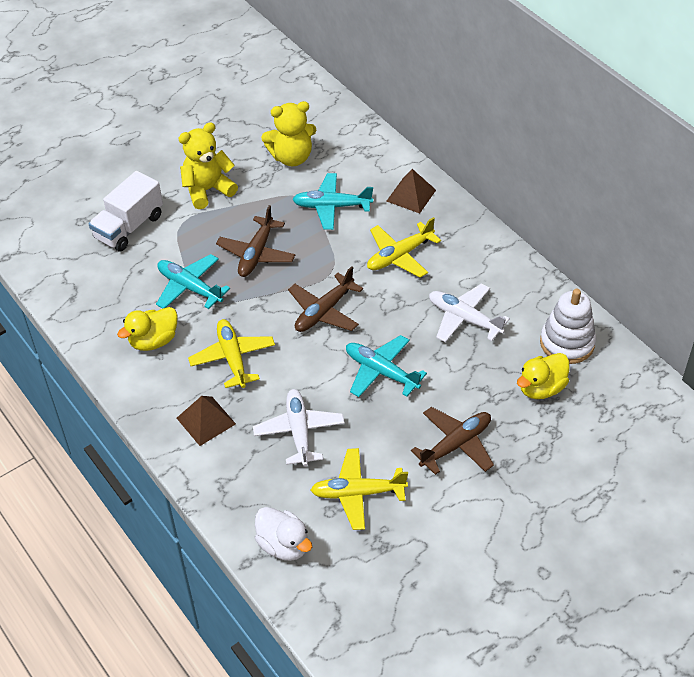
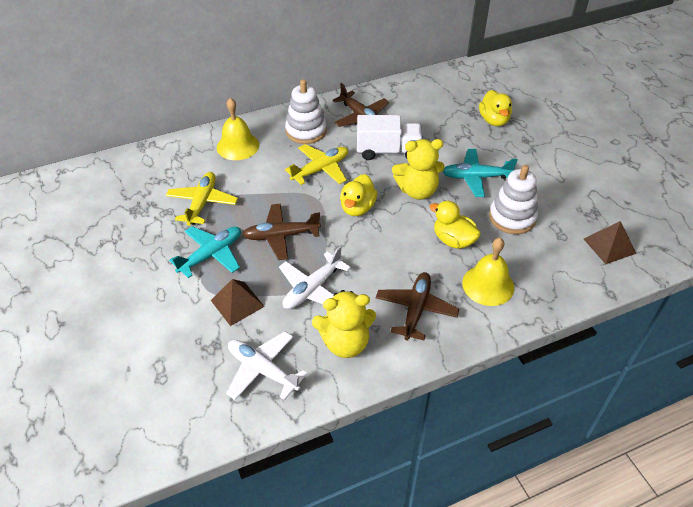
turquoise plane: 3 -> 2
white duck: 1 -> 0
white stacking toy: 1 -> 2
yellow bell: 0 -> 2
yellow duck: 2 -> 3
yellow plane: 3 -> 2

